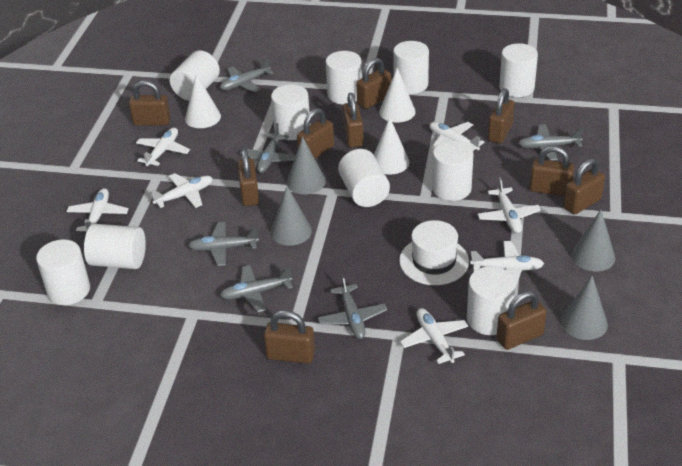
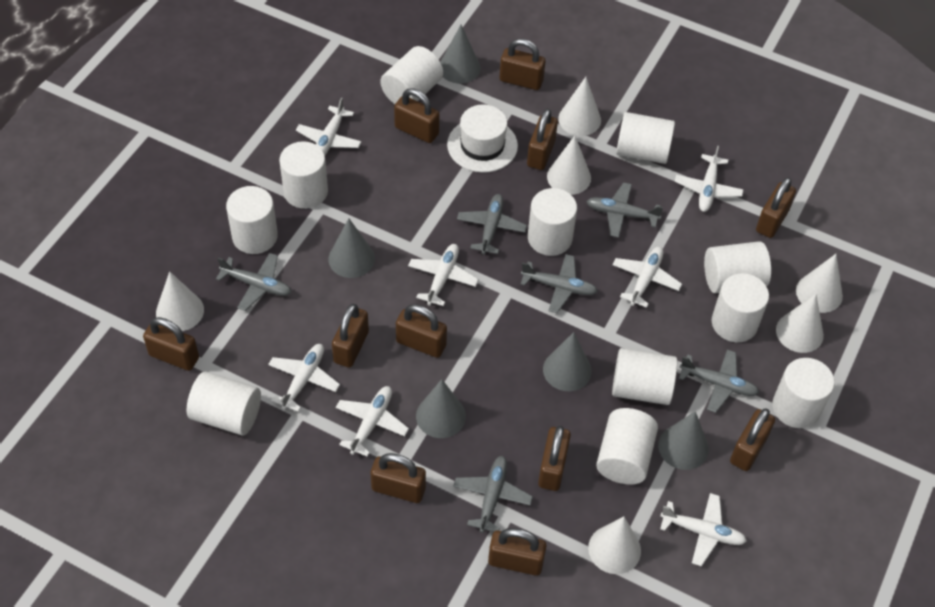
brown padlock: 10 -> 11
grey cone: 4 -> 5
white cone: 3 -> 6
white cylinder: 10 -> 11

